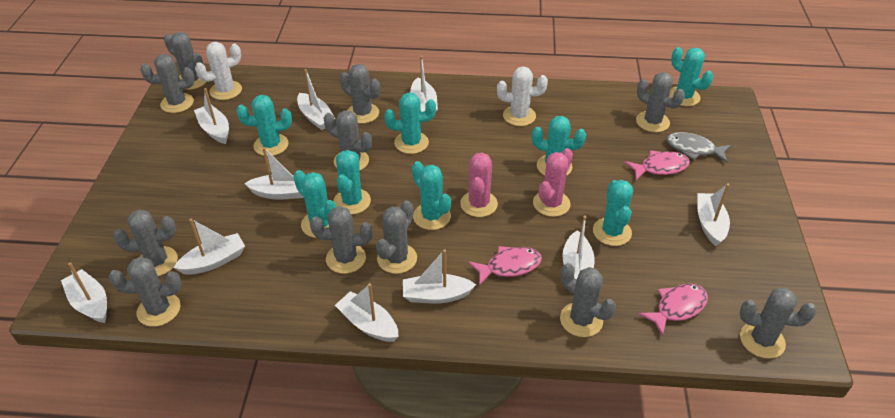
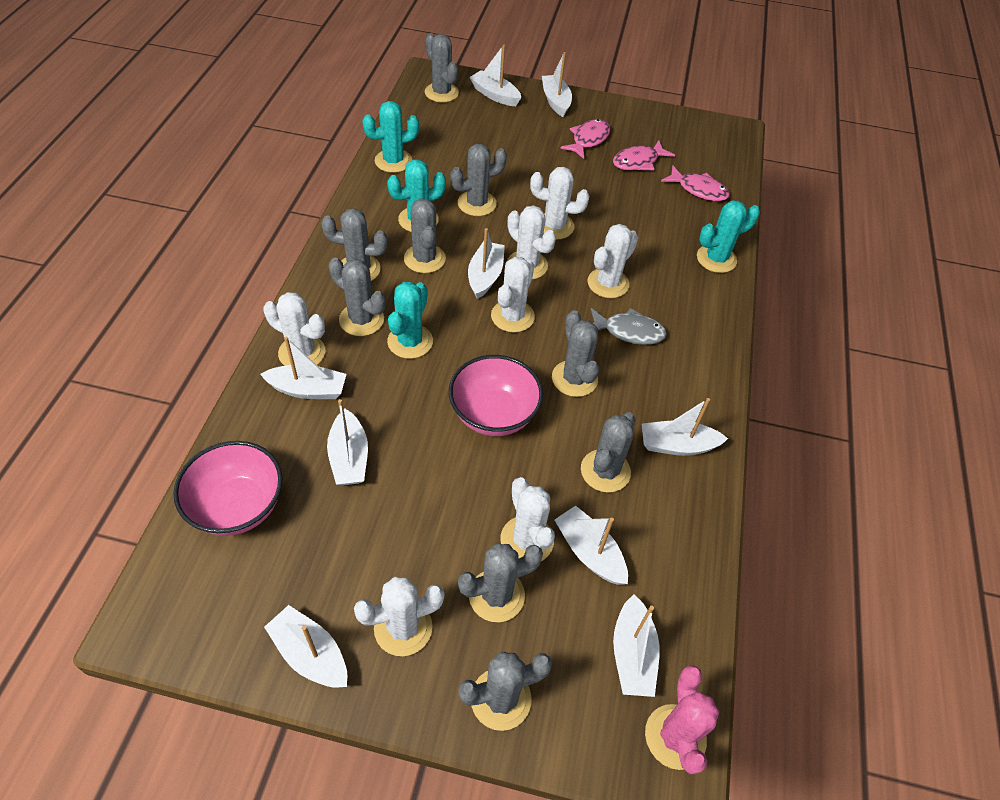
grey cactus: 11 -> 9
pink bowl: 0 -> 2
pink cactus: 2 -> 1
turquoise cactus: 8 -> 4
white boat: 10 -> 9
white cactus: 2 -> 7

